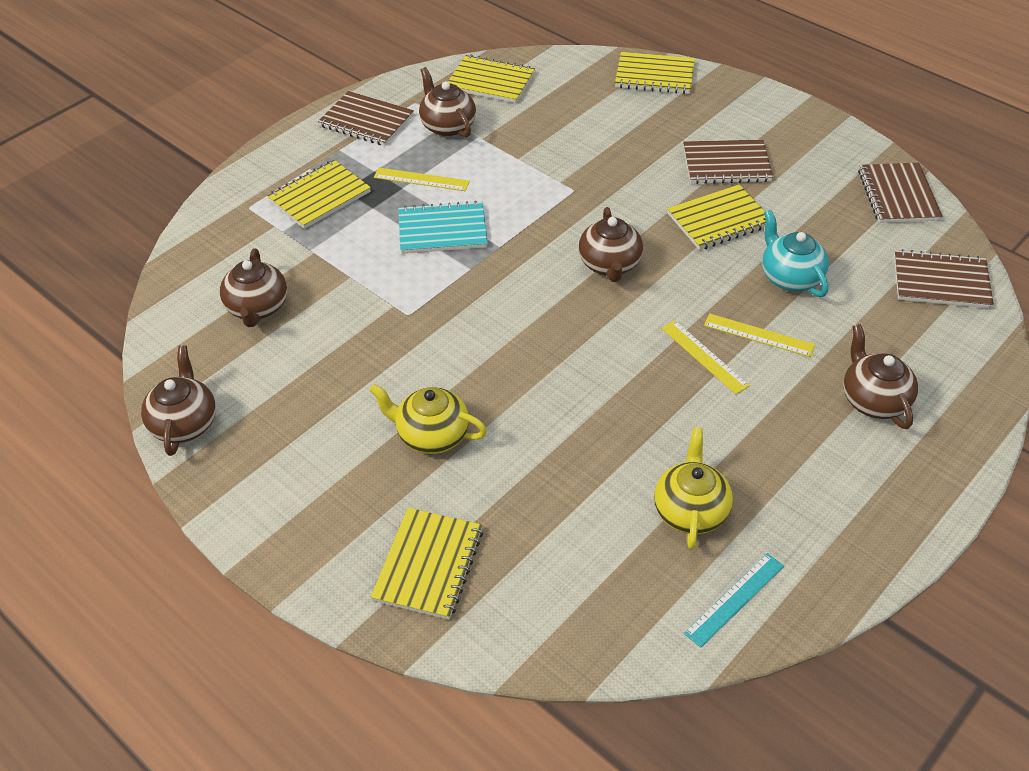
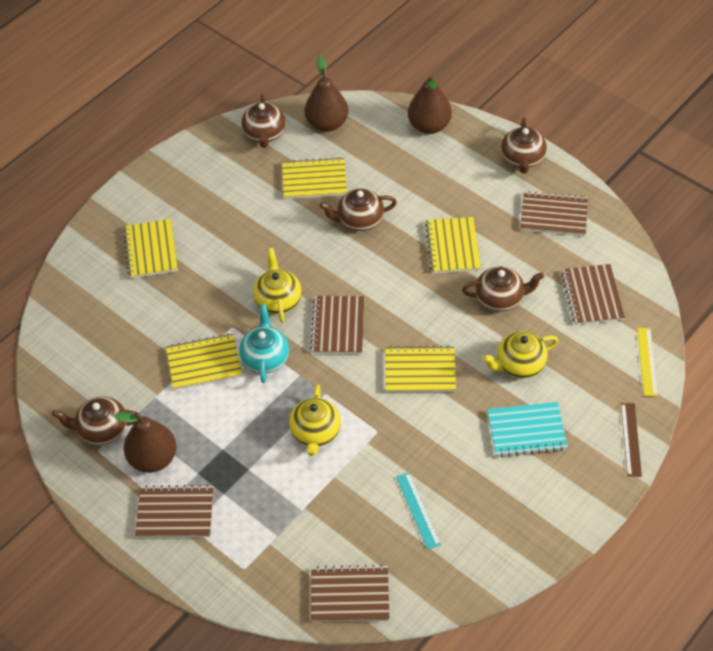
brown notebook: 4 -> 5
brown pear: 0 -> 3
brown ruler: 0 -> 1
yellow ruler: 3 -> 1
yellow teapot: 2 -> 3

